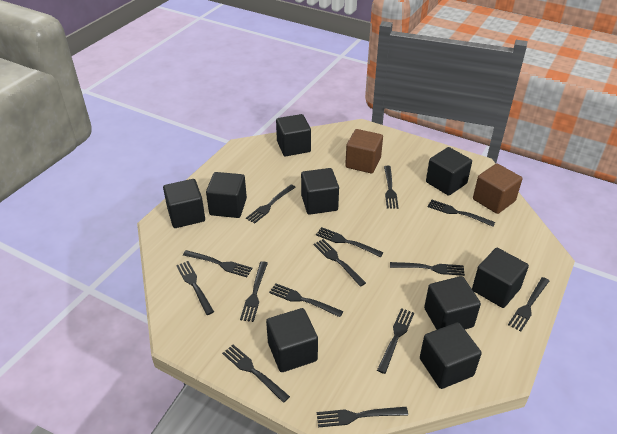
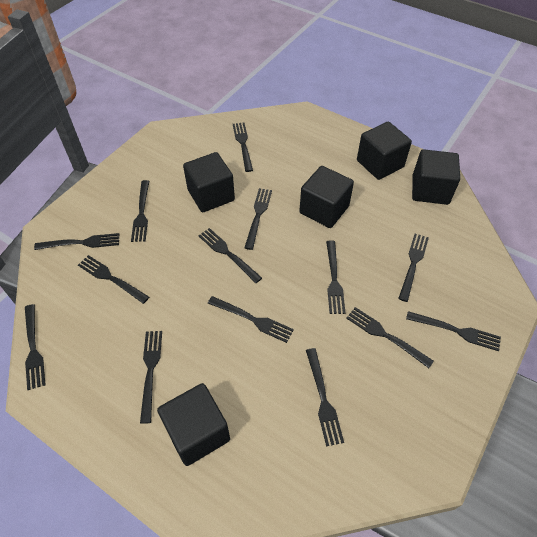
black cube: 9 -> 5
brown cube: 2 -> 0

